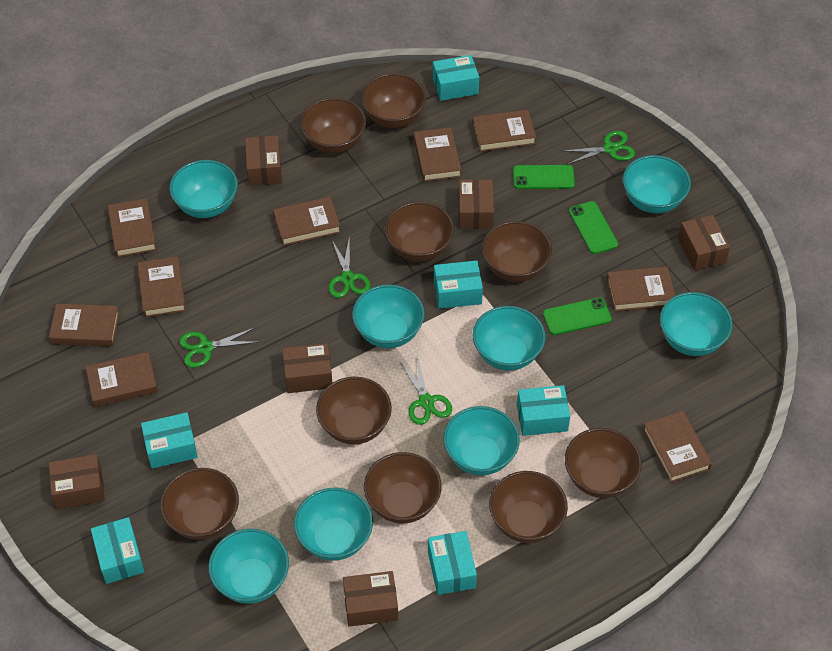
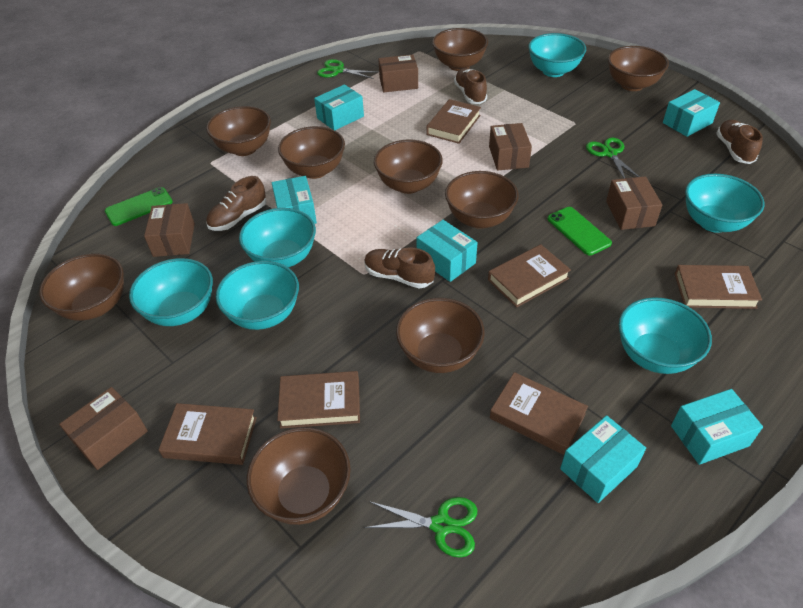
brown book: 9 -> 6
brown box: 6 -> 5
brown shoe: 0 -> 4
green phone: 3 -> 2
green scissors: 4 -> 3
turquoise bowl: 8 -> 6

